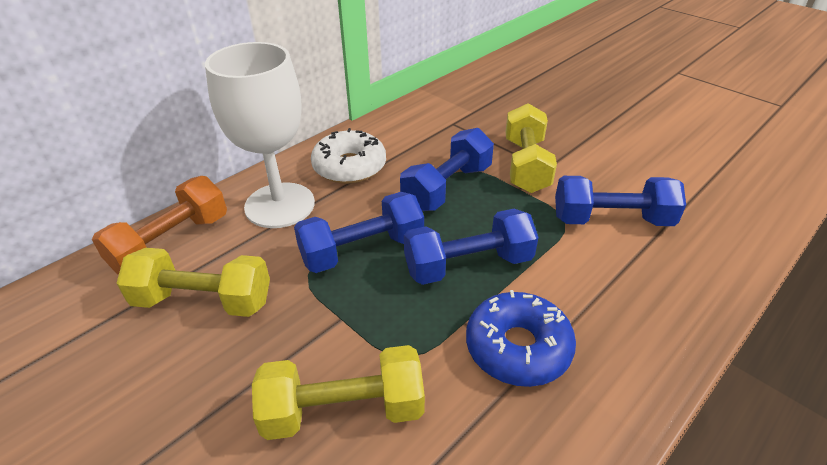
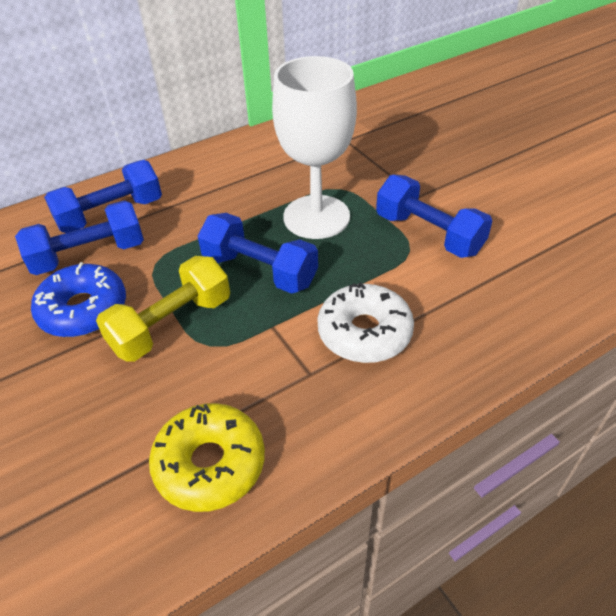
orange dumbbell: 1 -> 0
yellow donut: 0 -> 1
yellow dumbbell: 3 -> 1

